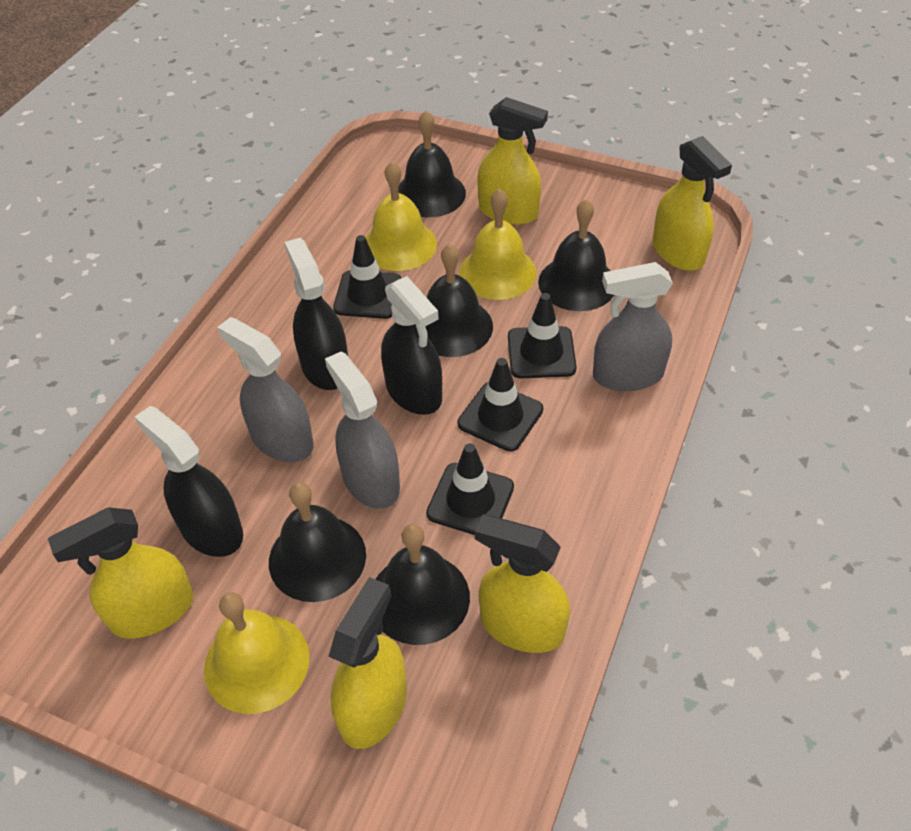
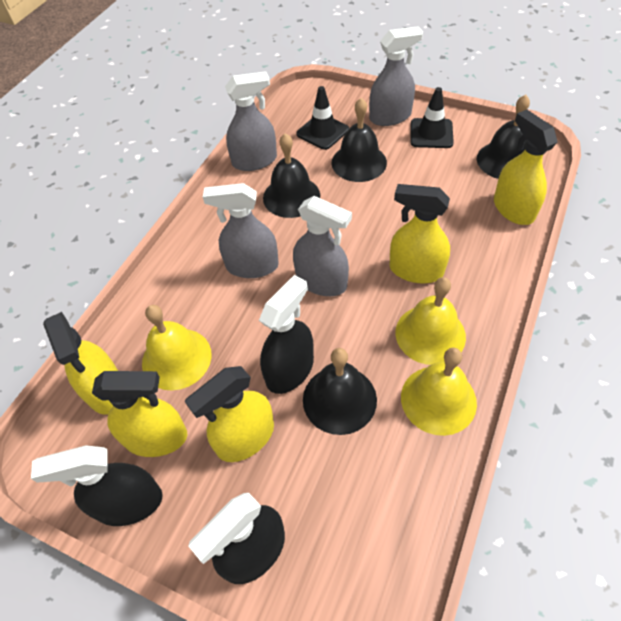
black bell: 5 -> 4
black traffic cone: 4 -> 2
grey spray bottle: 3 -> 4

